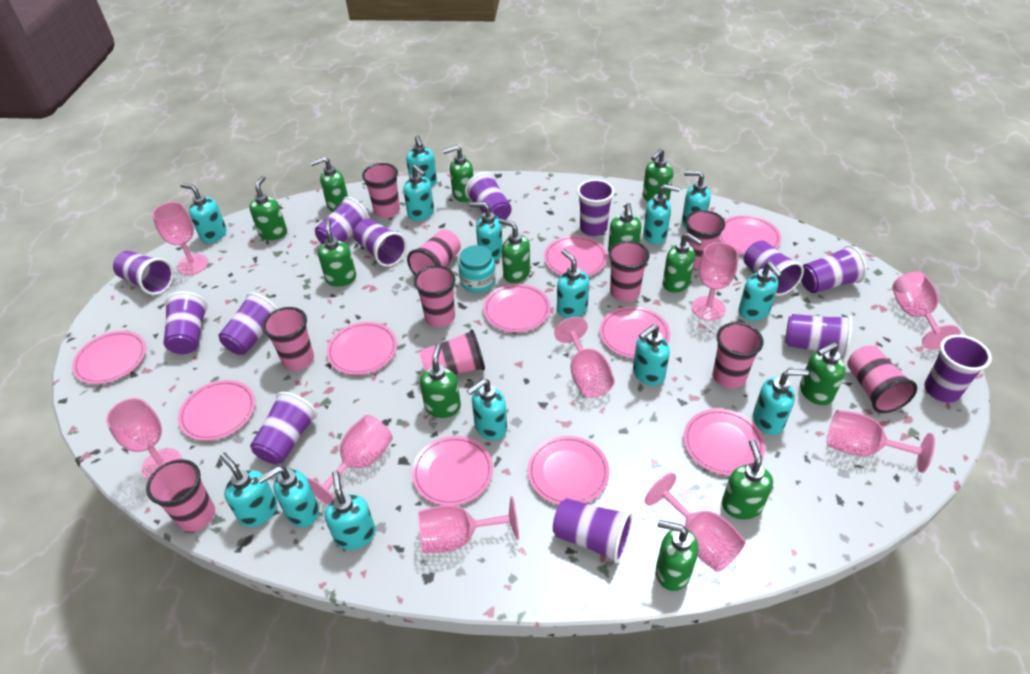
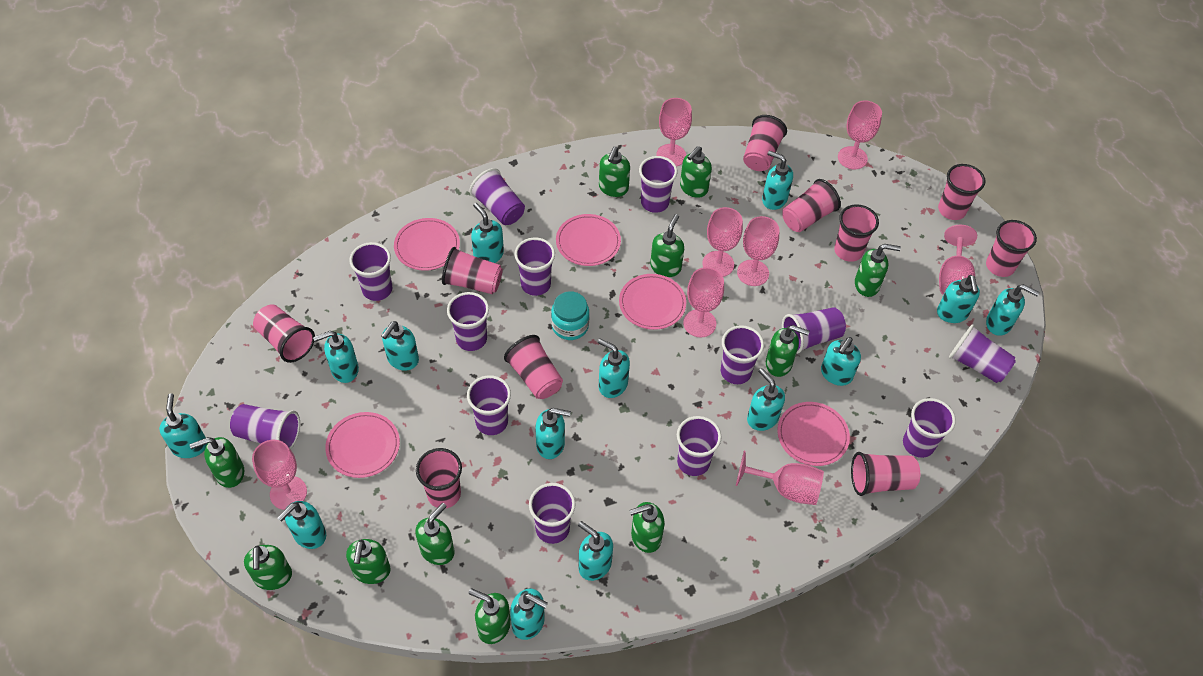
green soap dispenser: 12 -> 11
pink goblet: 9 -> 8
pink plate: 10 -> 5

